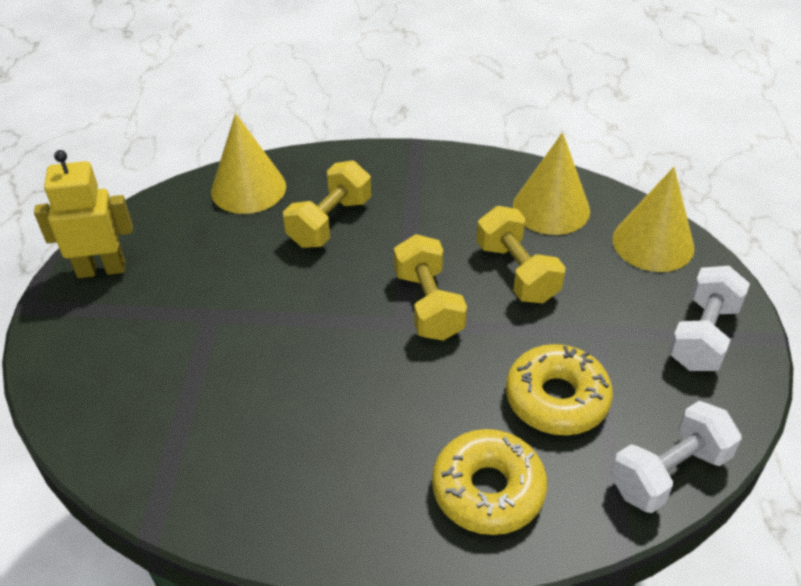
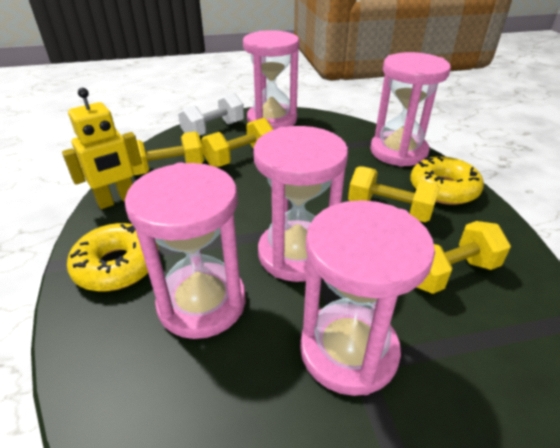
pink hourglass: 0 -> 5
white dumbbell: 2 -> 1
yellow cone: 3 -> 0
yellow dumbbell: 3 -> 4

